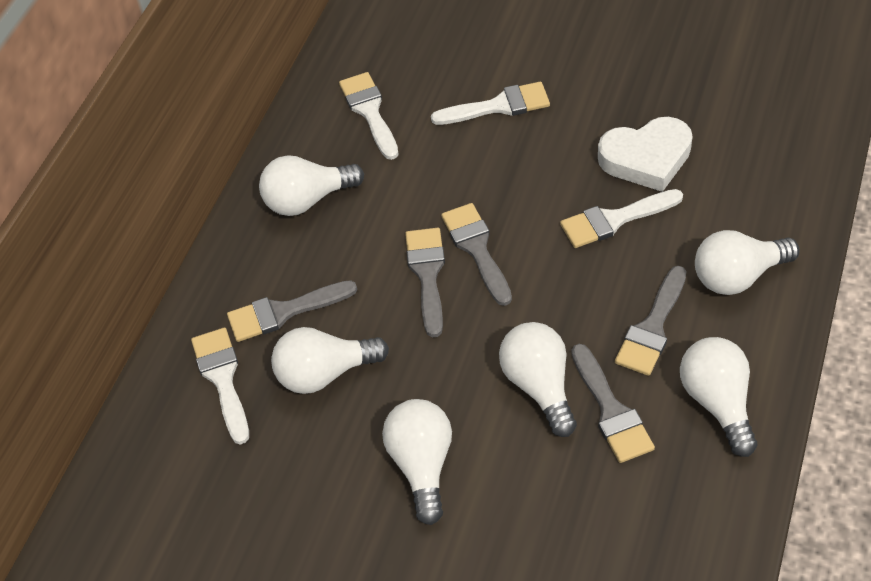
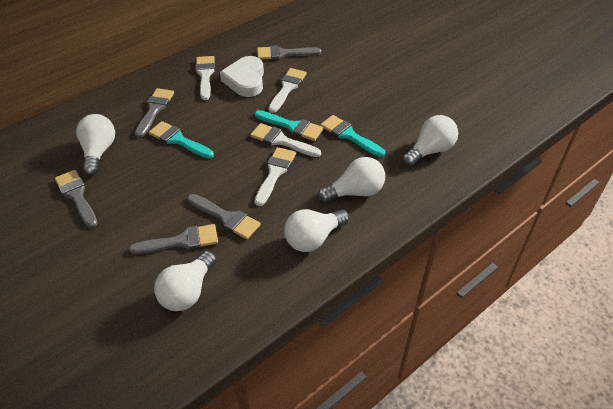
turquoise brush: 0 -> 3
white light bulb: 6 -> 5

